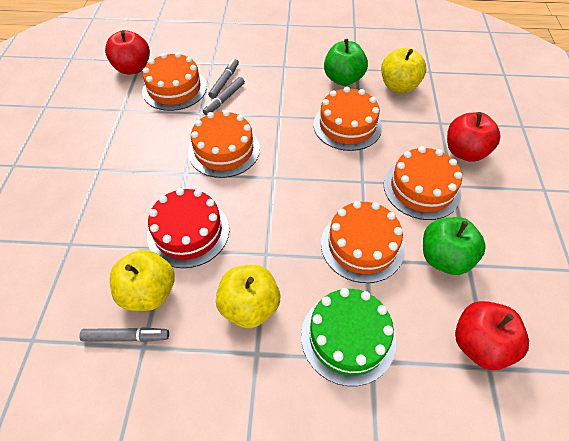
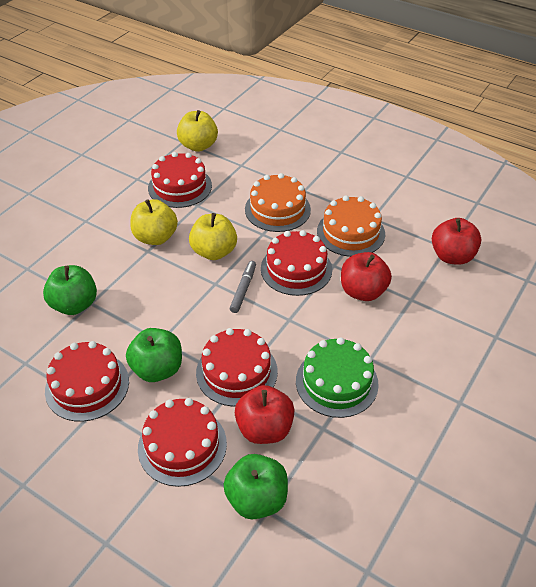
green apple: 2 -> 3
grey marker: 3 -> 1
orange cake: 5 -> 2
red cake: 1 -> 5

